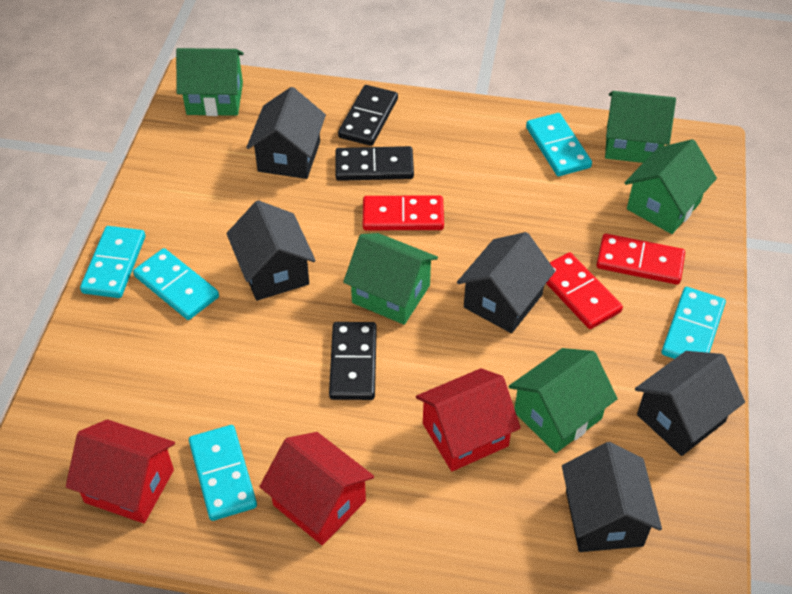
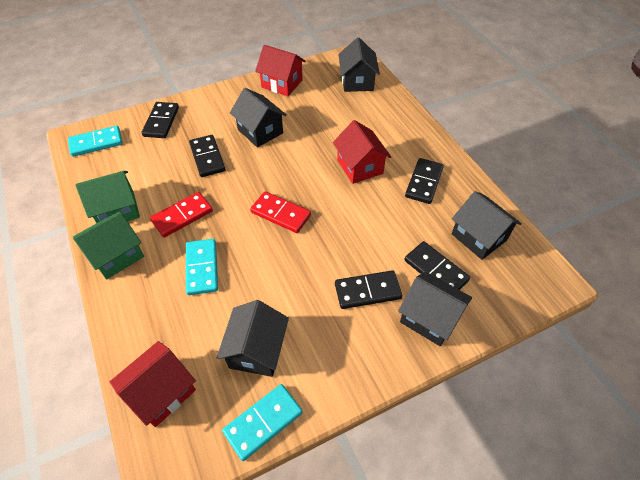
black domino: 3 -> 5
green house: 5 -> 2
red domino: 3 -> 2
turquoise domino: 5 -> 3

